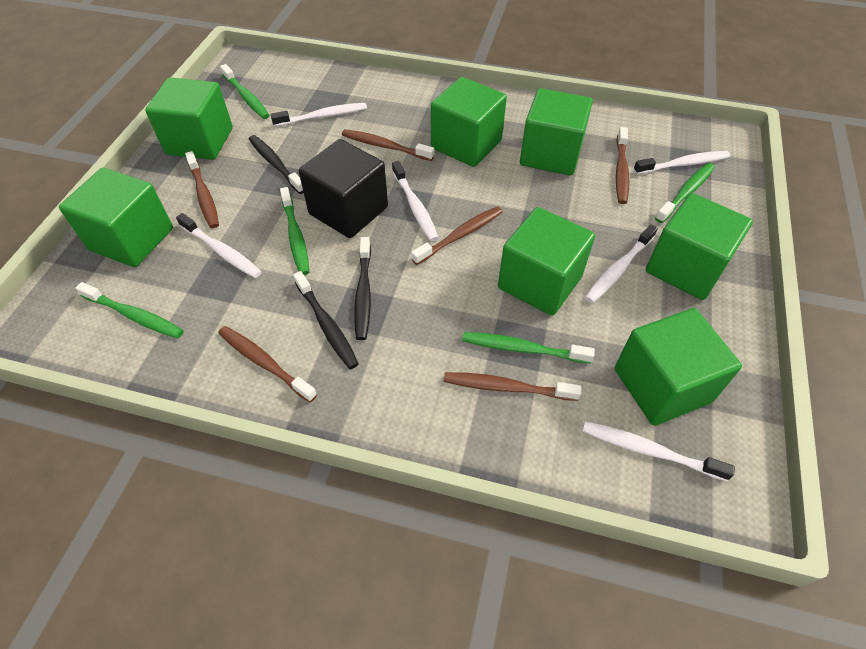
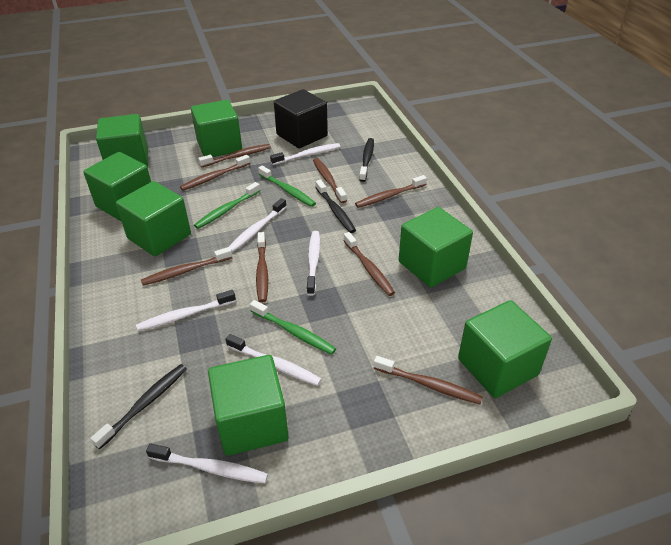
brown toothbrush: 6 -> 8
green toothbrush: 5 -> 3

